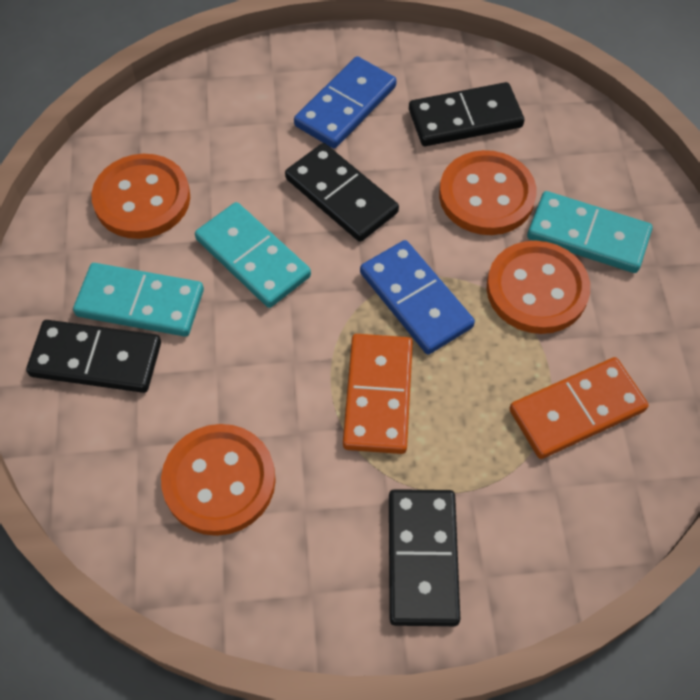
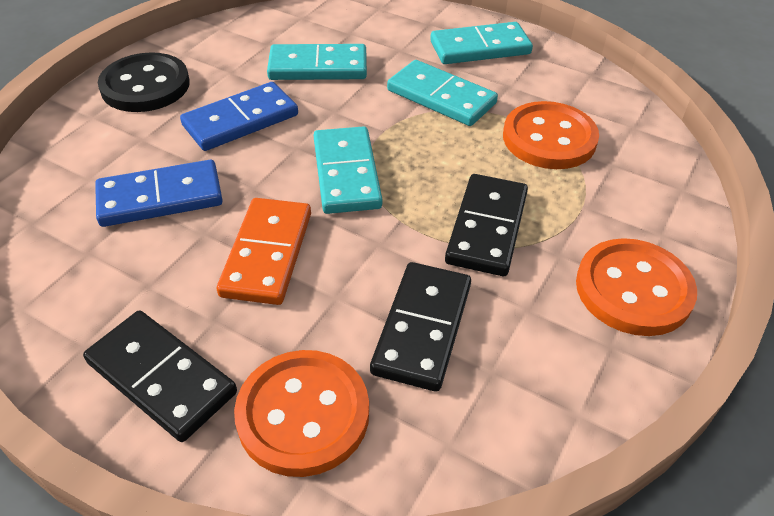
black button: 0 -> 1
black domino: 4 -> 3
orange button: 4 -> 3
orange domino: 2 -> 1
turquoise domino: 3 -> 4

